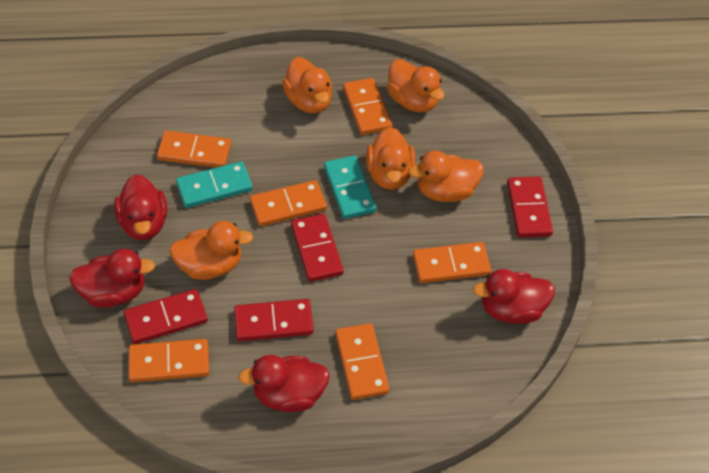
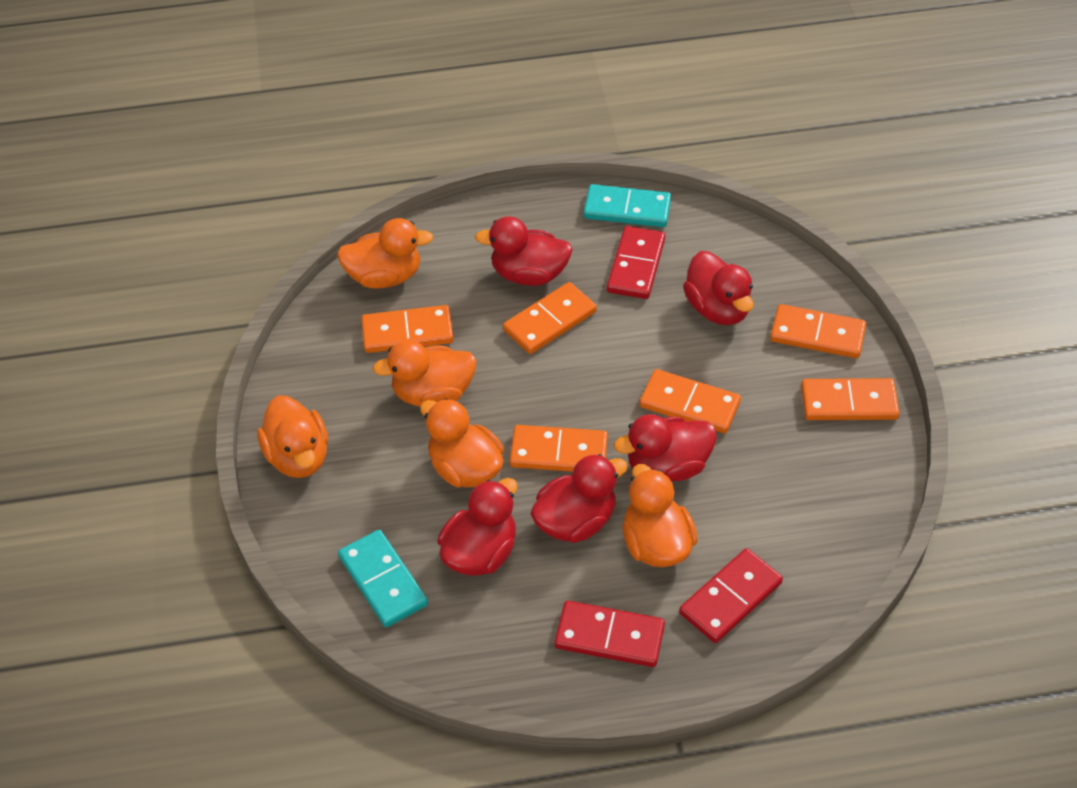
red domino: 4 -> 3
red duck: 4 -> 5

